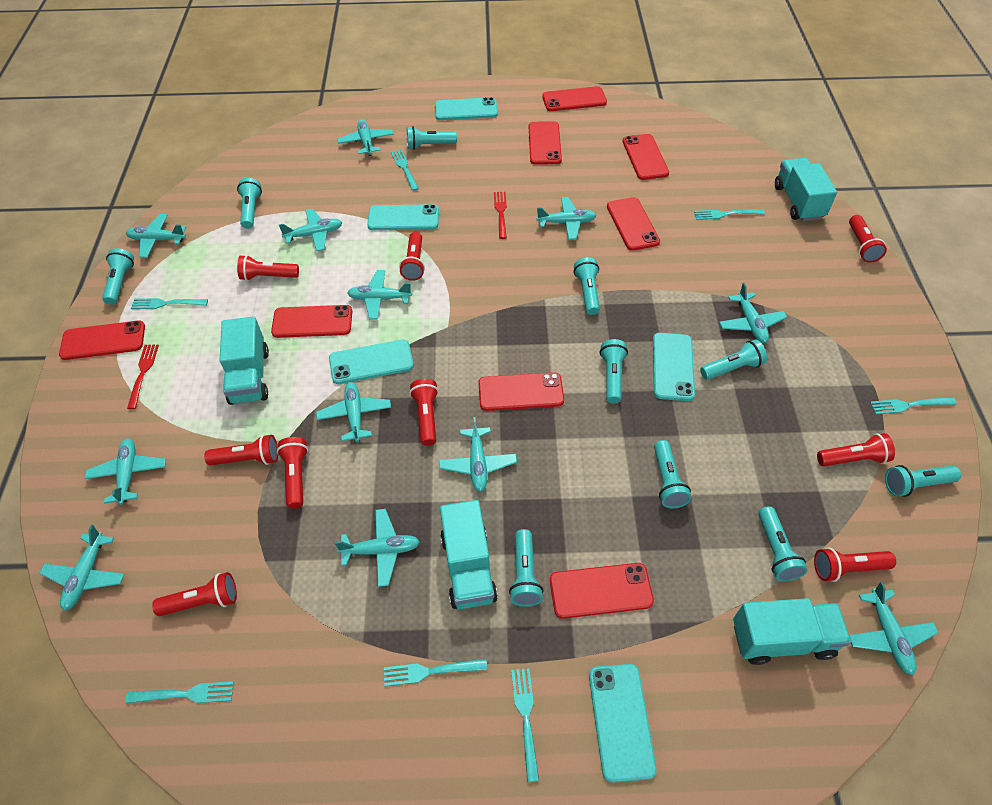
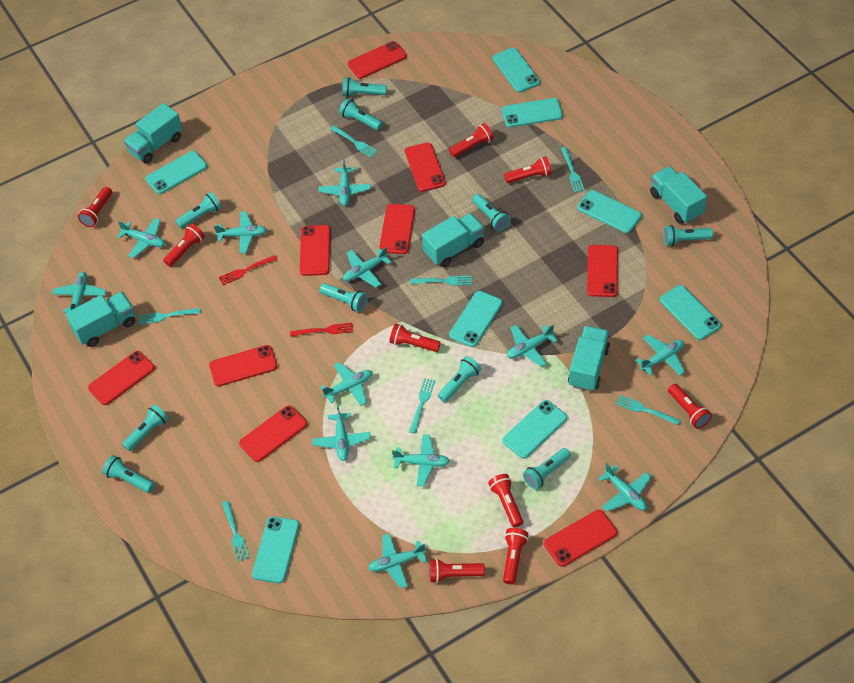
red phone: 8 -> 9
turquoise phone: 5 -> 8
turquoise truck: 4 -> 5

